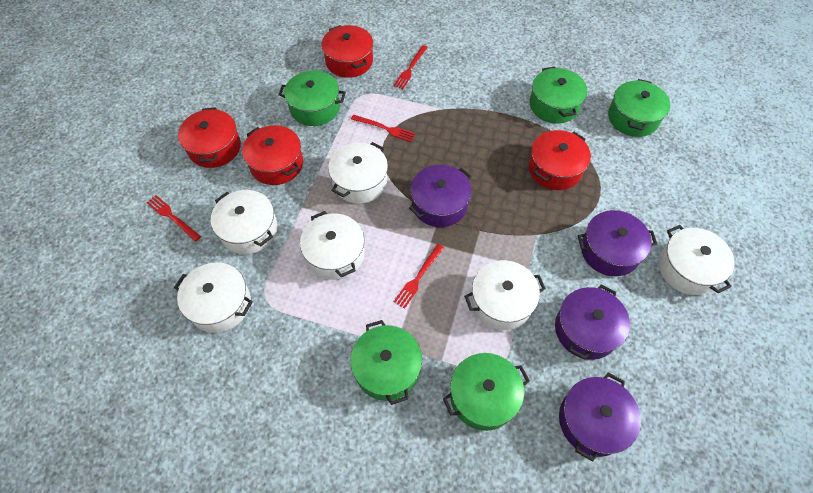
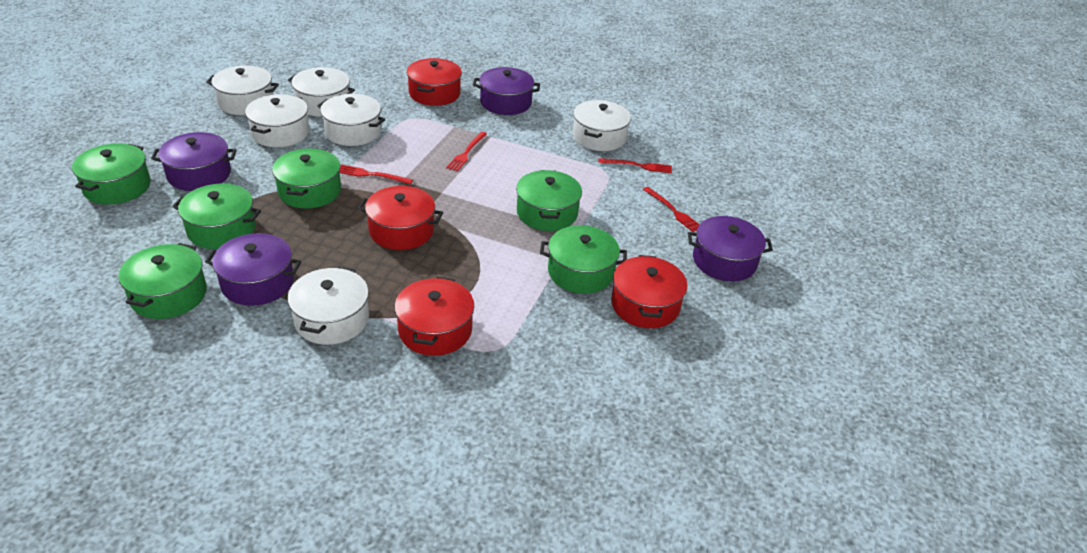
green pot: 5 -> 6

